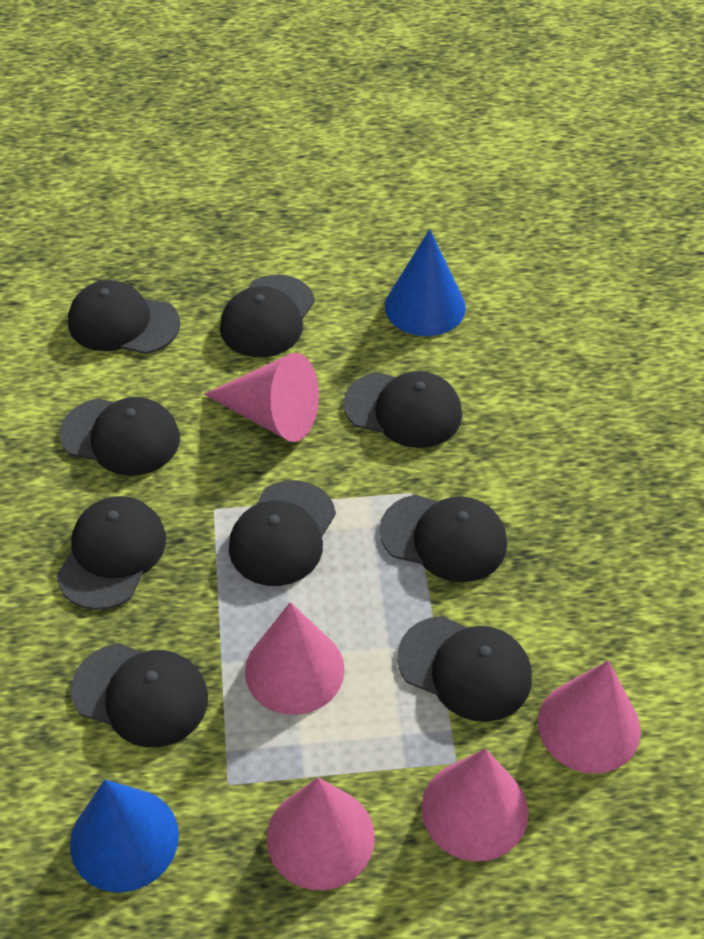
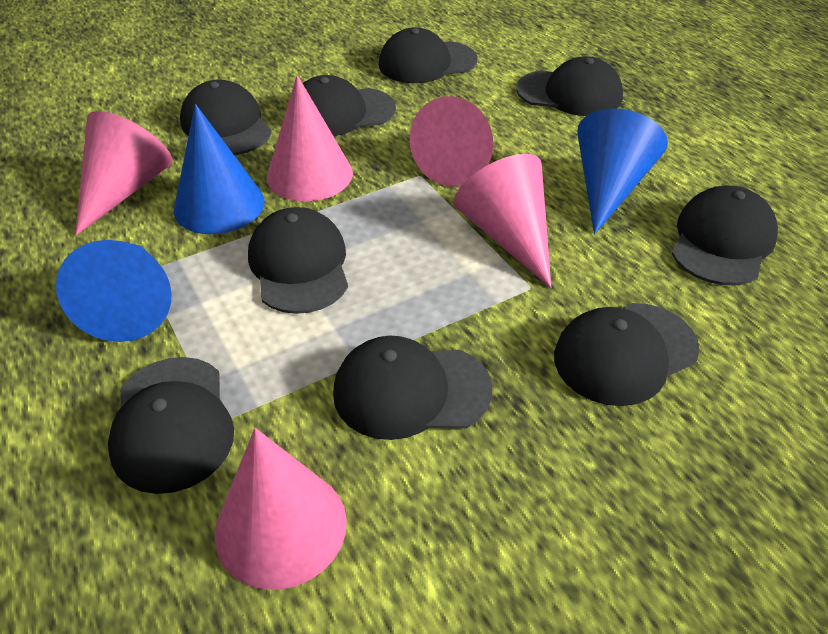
blue cone: 2 -> 3

